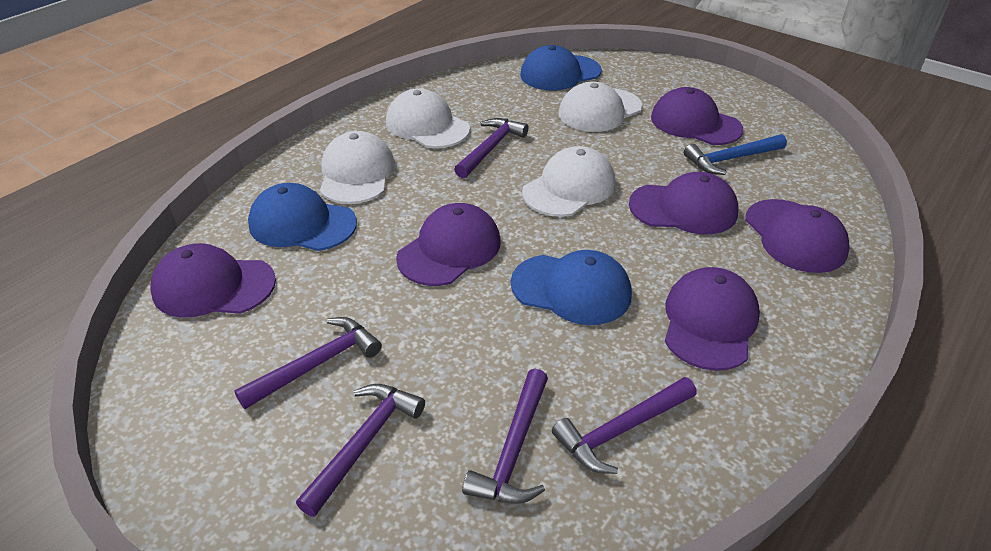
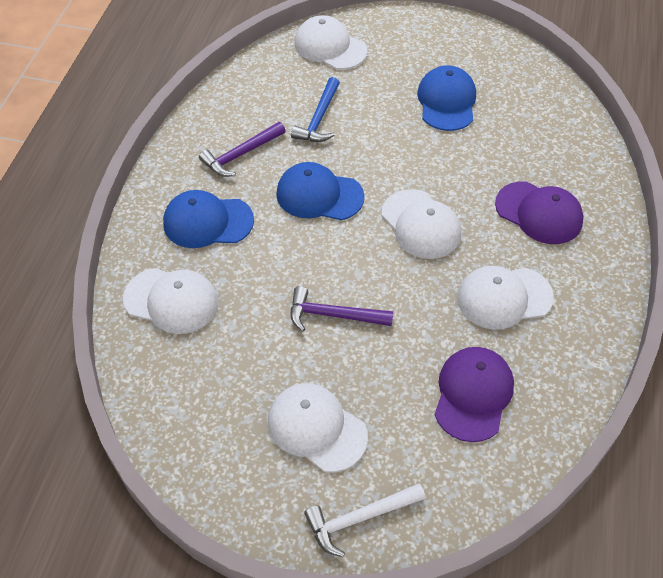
purple cap: 6 -> 2
purple hammer: 5 -> 2
white cap: 4 -> 5
white hammer: 0 -> 1

